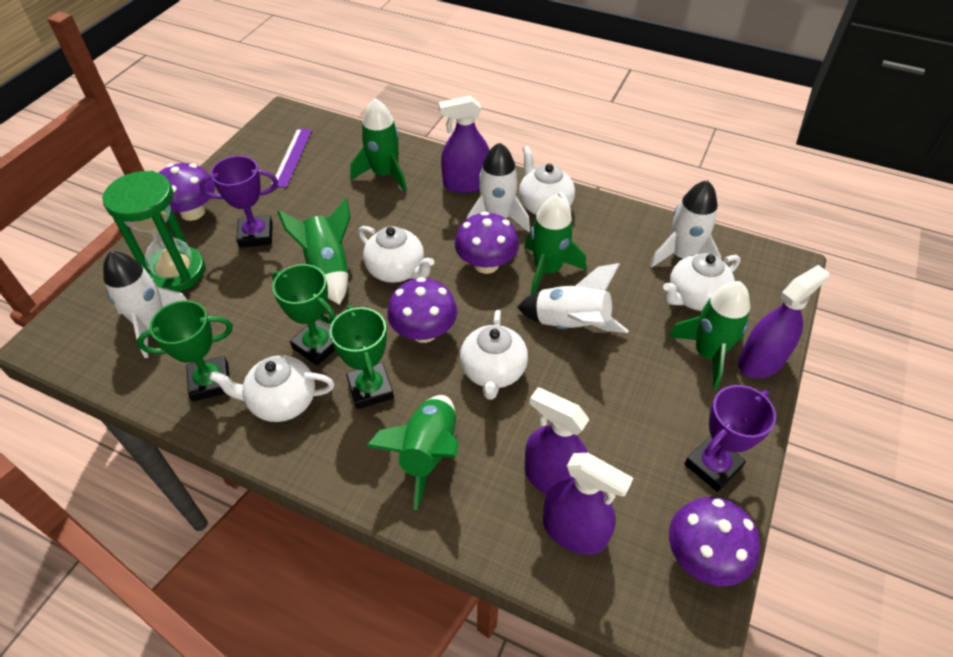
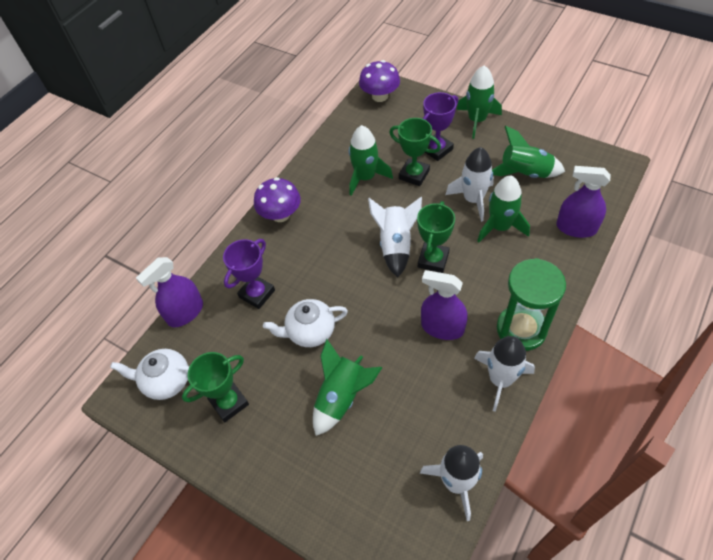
purple mushroom: 4 -> 2
purple ruler: 1 -> 0
purple spray bottle: 4 -> 3
white teapot: 5 -> 2

